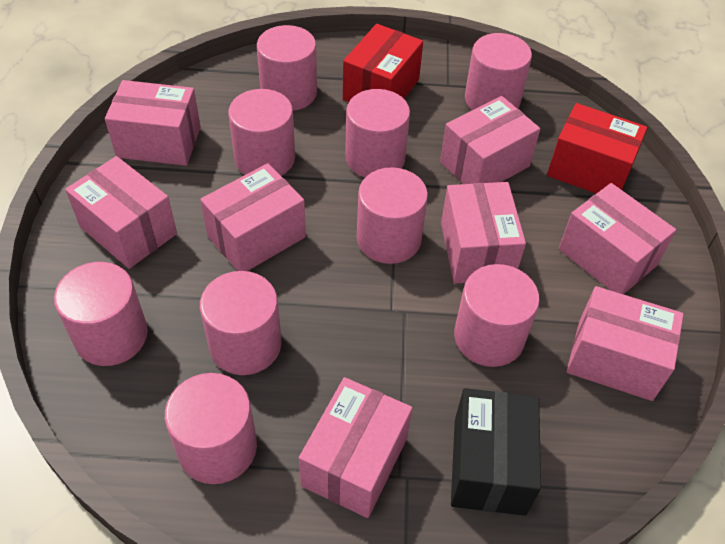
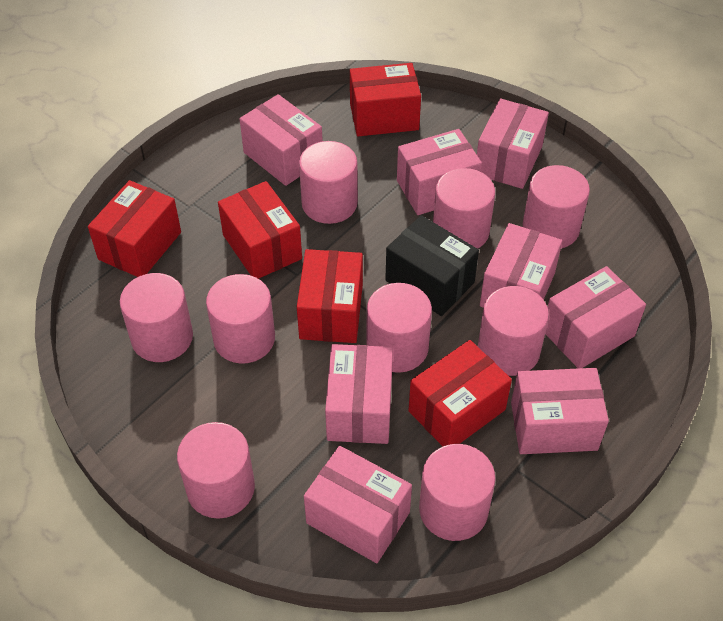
red box: 2 -> 5

